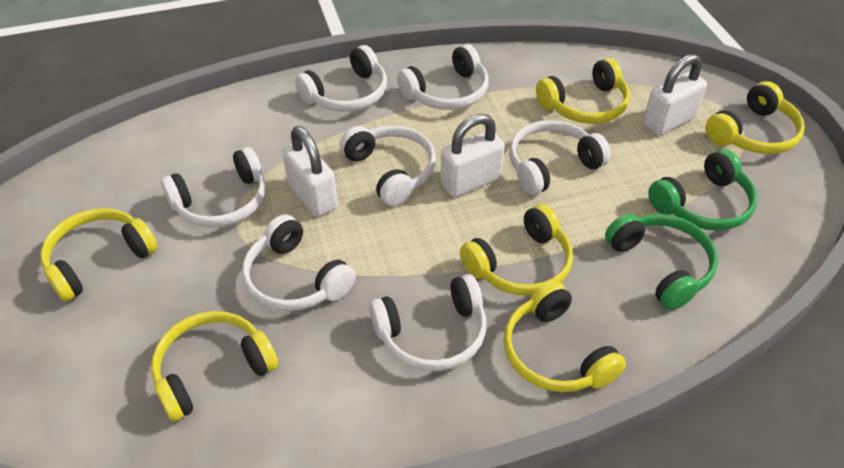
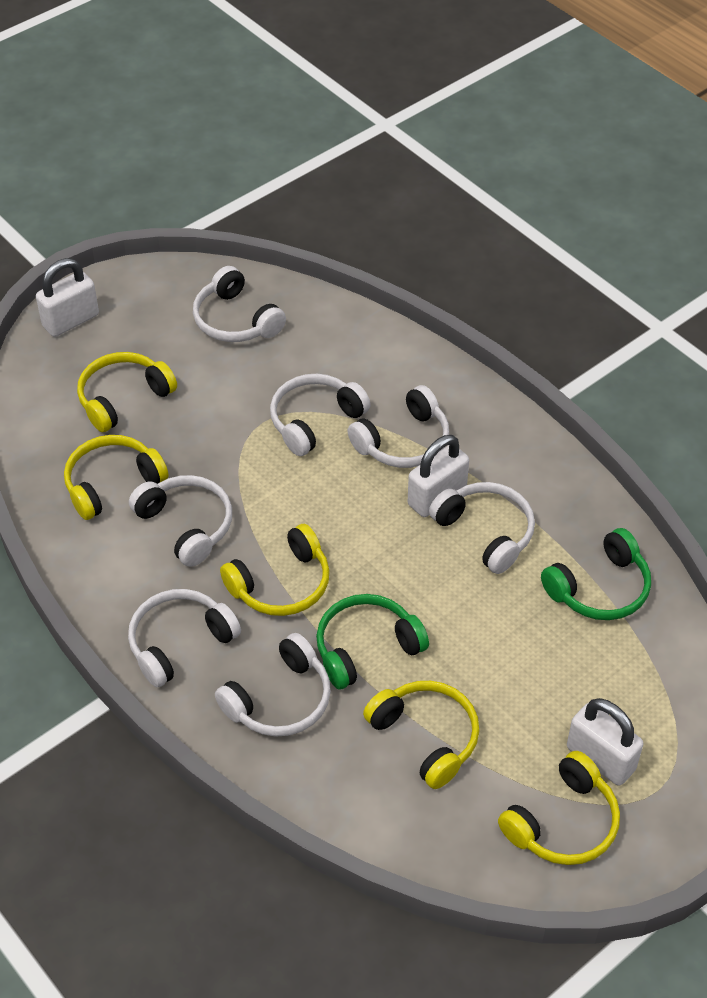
yellow headphones: 6 -> 5

